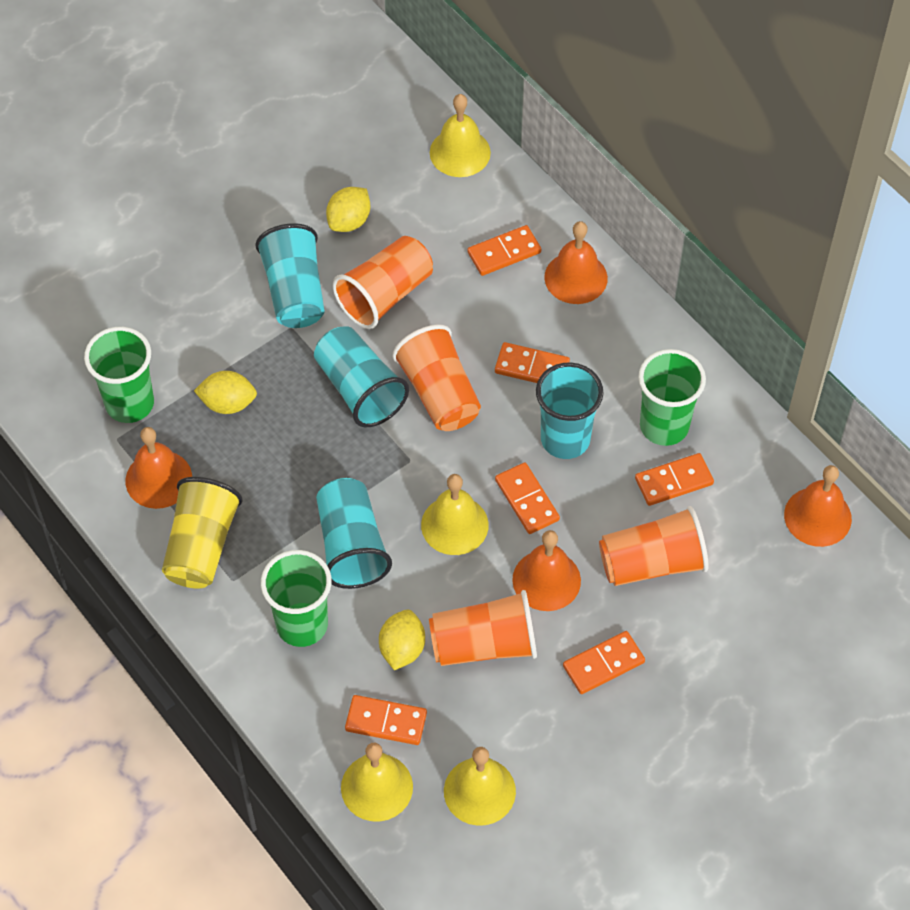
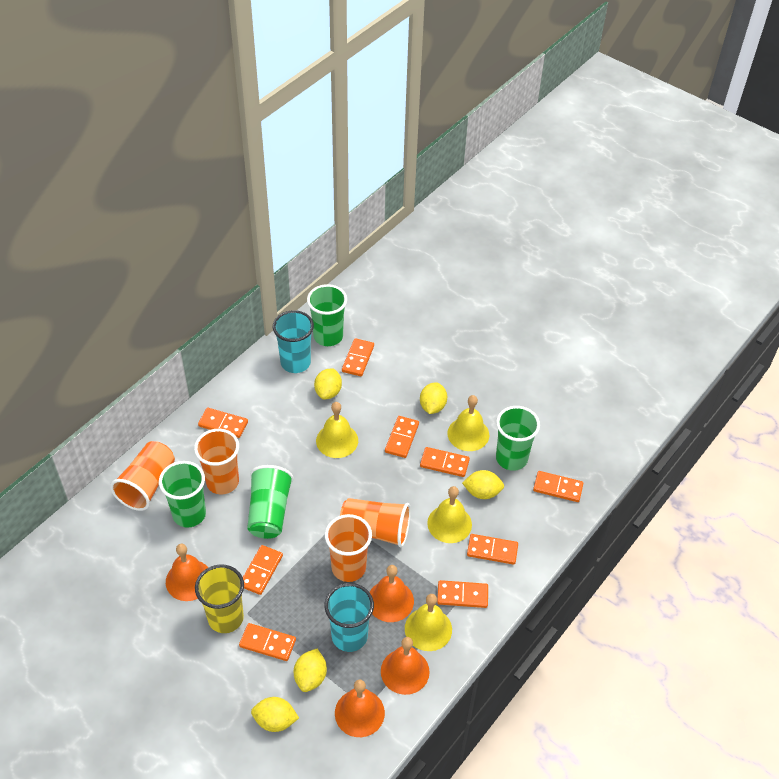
green cup: 3 -> 4
orange domino: 6 -> 9
turquoise cup: 4 -> 2
yellow lemon: 3 -> 5

